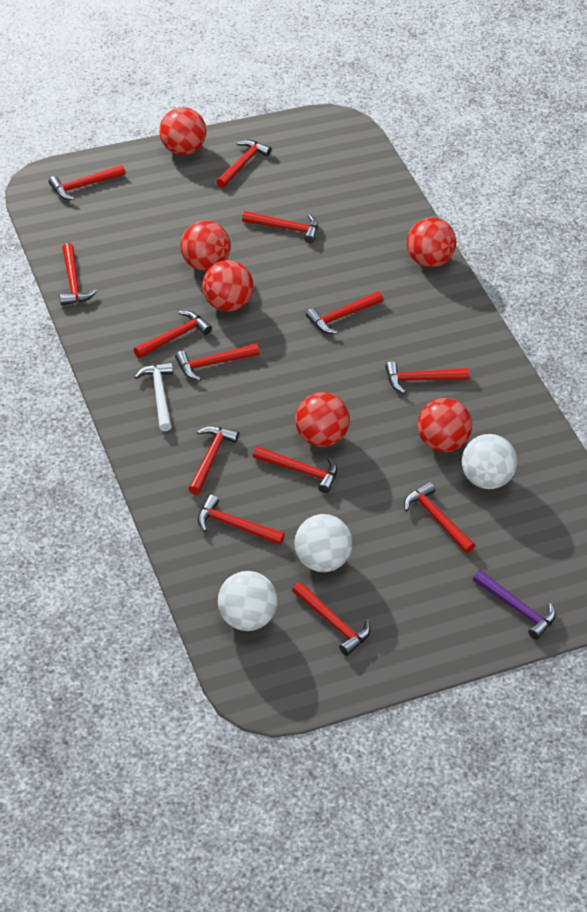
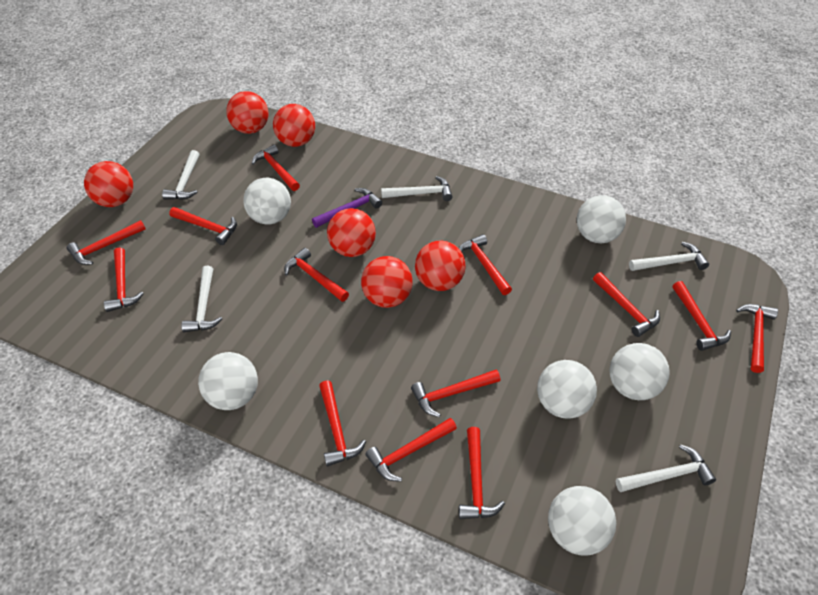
white ball: 3 -> 6
white hammer: 1 -> 5

